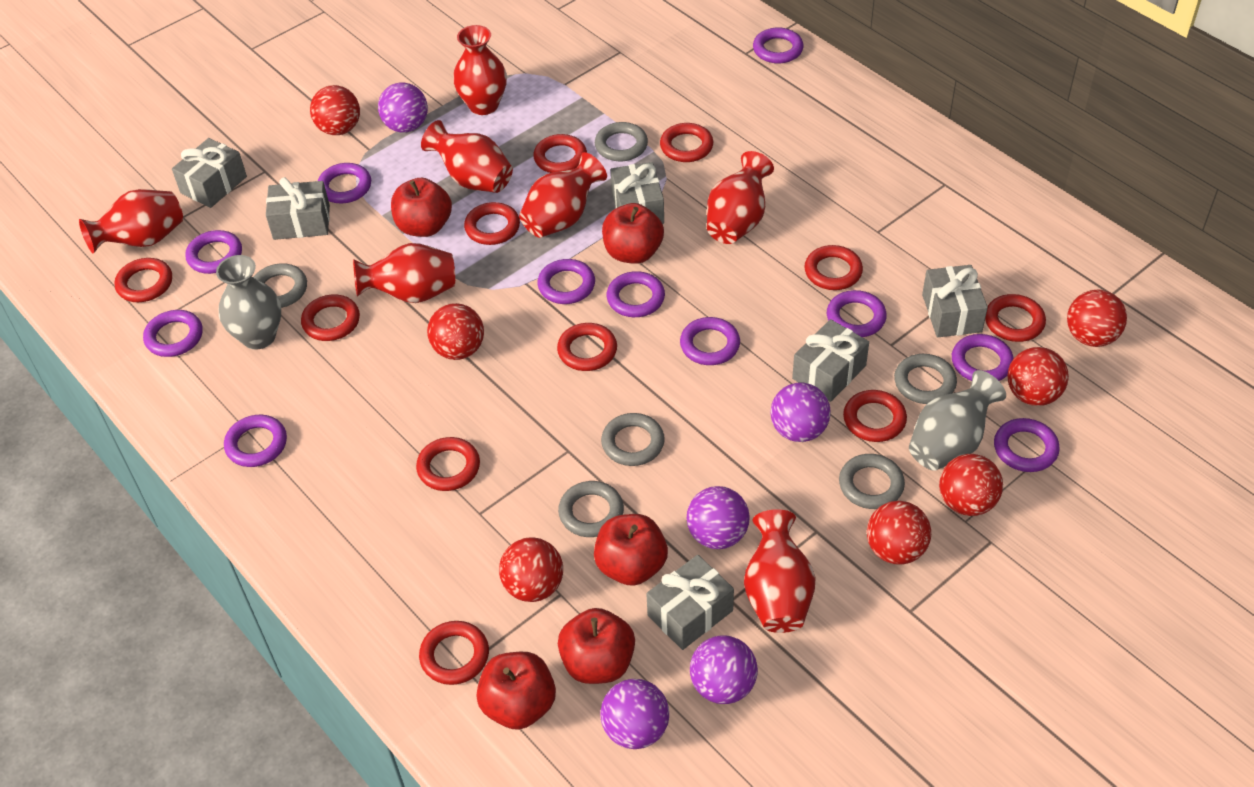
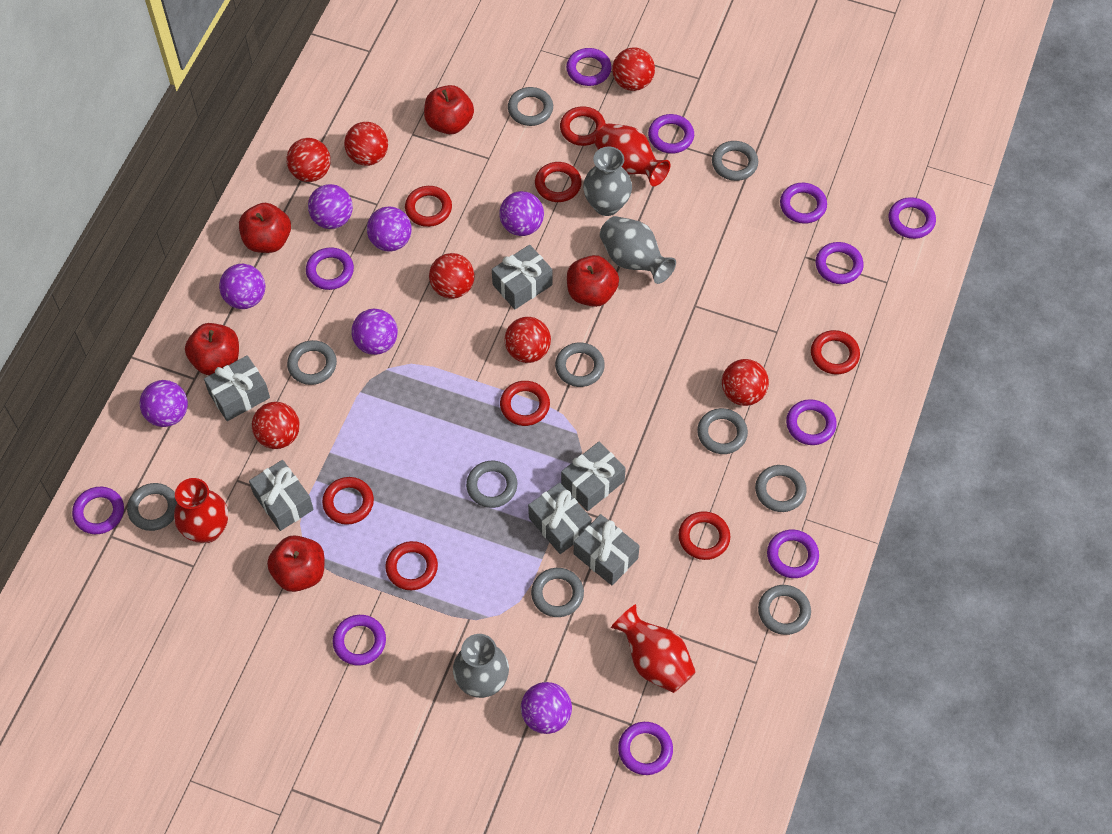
grey ring: 6 -> 10
grey vase: 2 -> 3
purple ball: 5 -> 7
red ring: 11 -> 8
red vase: 7 -> 3

